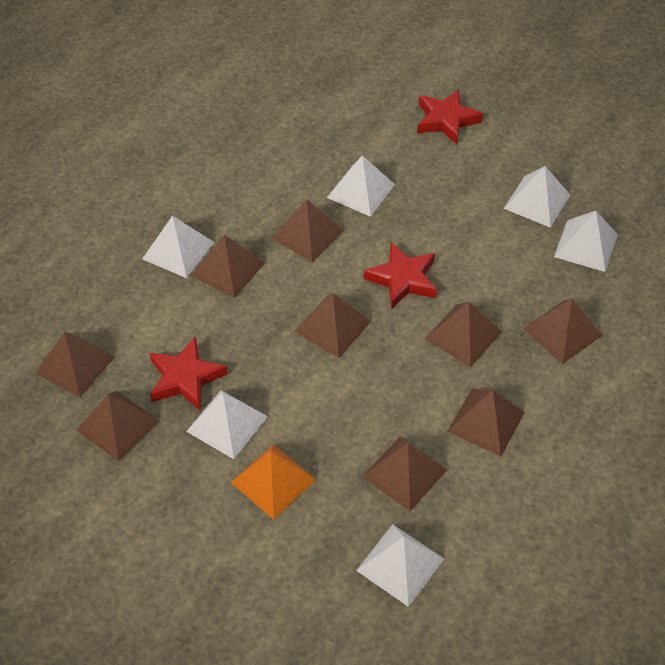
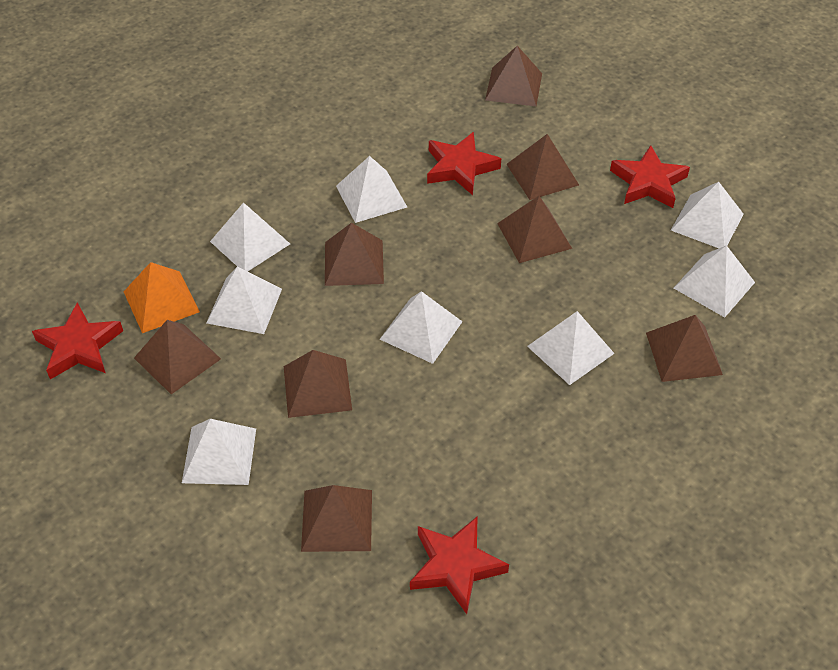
brown pyramid: 9 -> 8
red star: 3 -> 4
white pyramid: 6 -> 8

